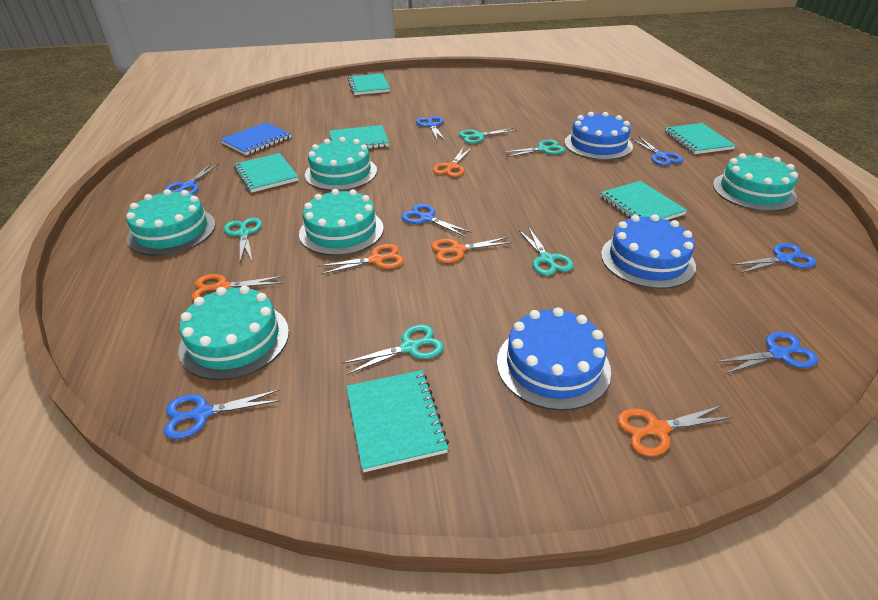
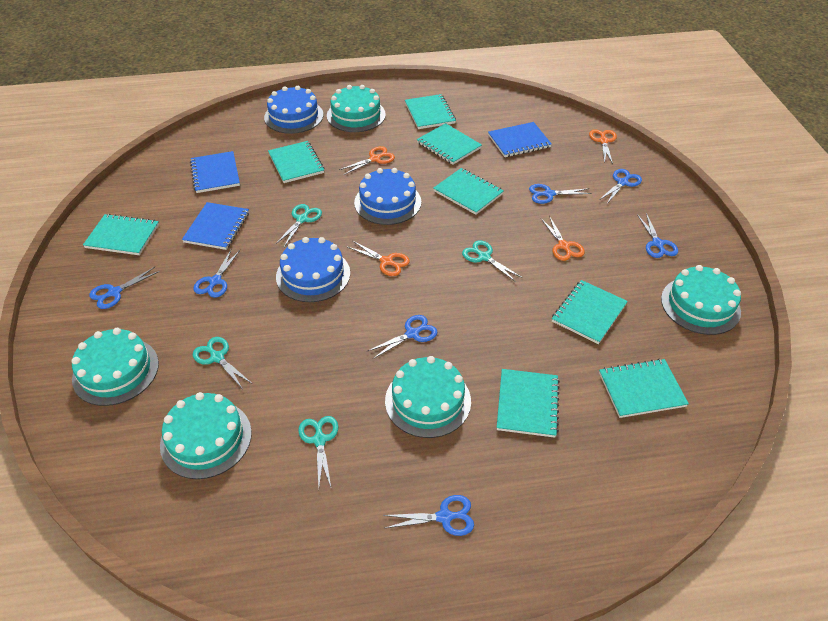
blue notebook: 1 -> 3
orange scissors: 5 -> 4
turquoise notebook: 6 -> 8
turquoise scissors: 5 -> 4

